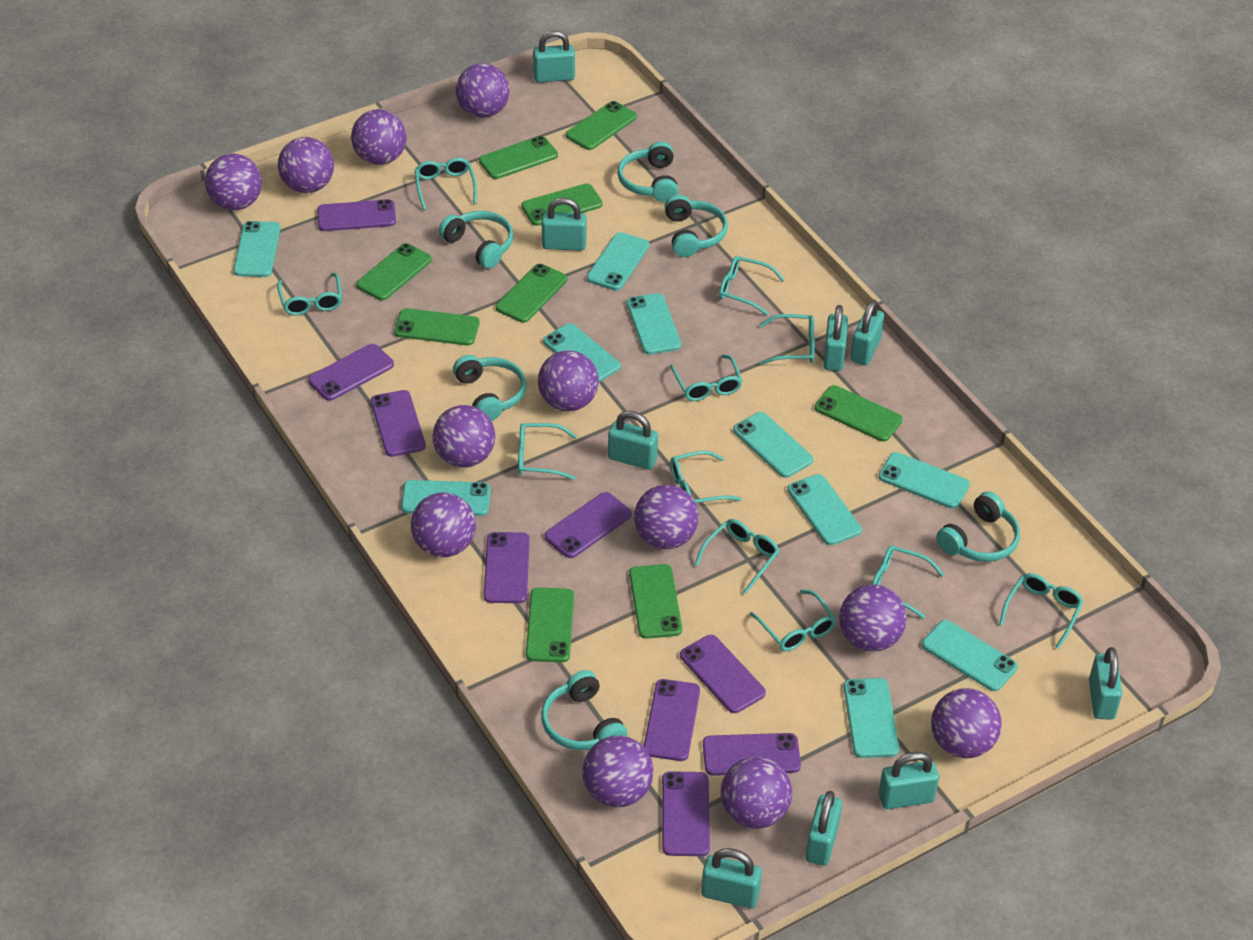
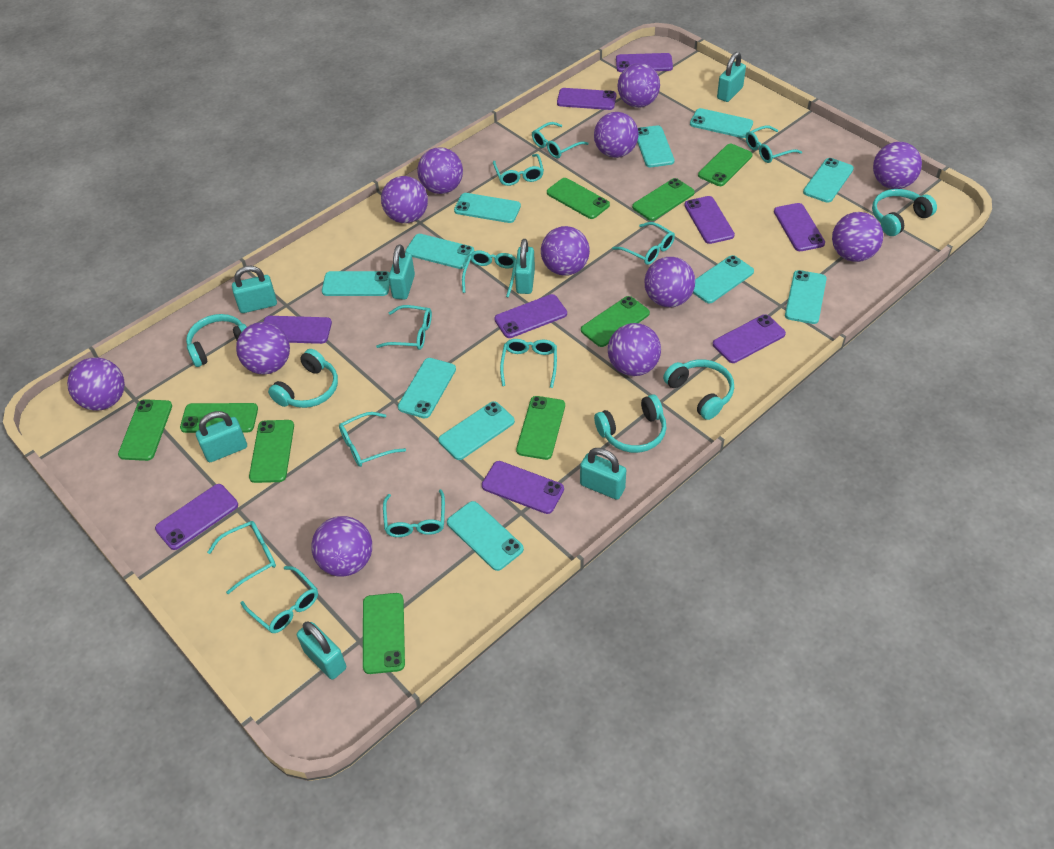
turquoise headphones: 6 -> 5
turquoise padlock: 9 -> 7
turquoise phone: 10 -> 11

